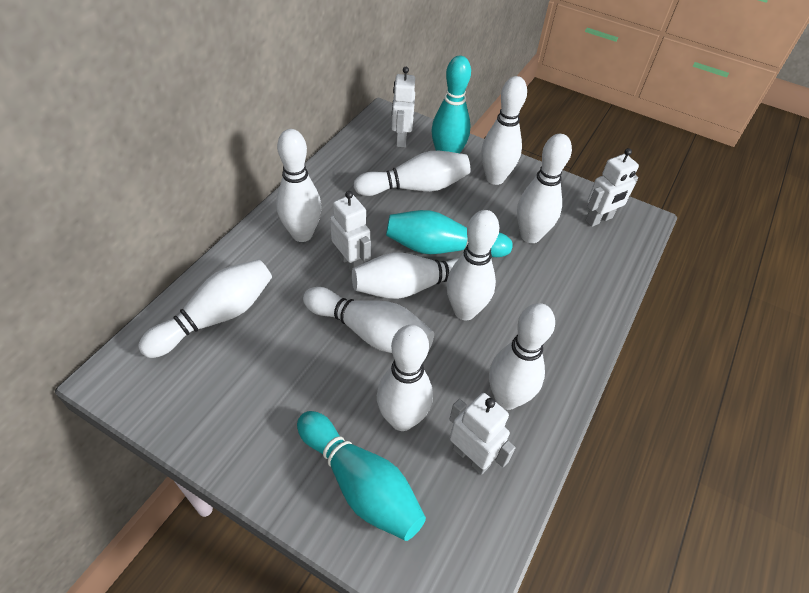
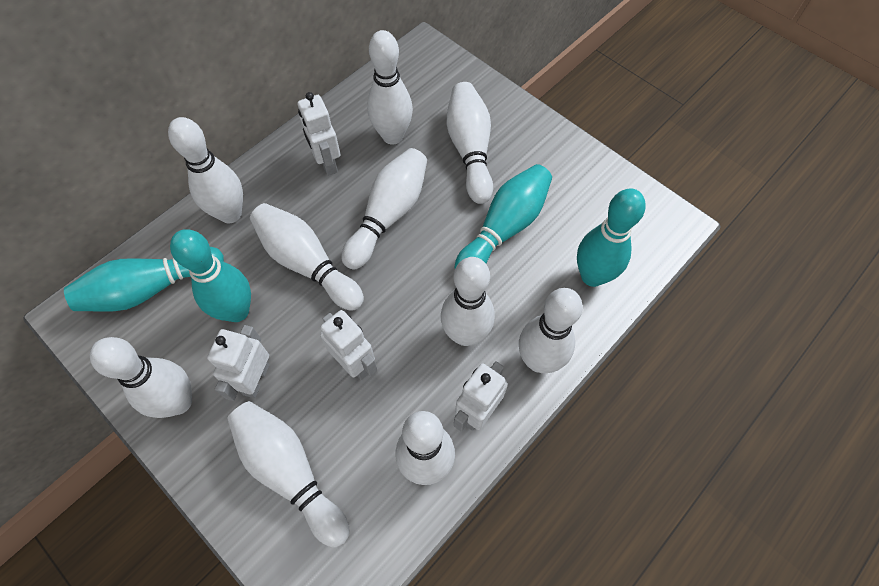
turquoise bowling pin: 3 -> 4

